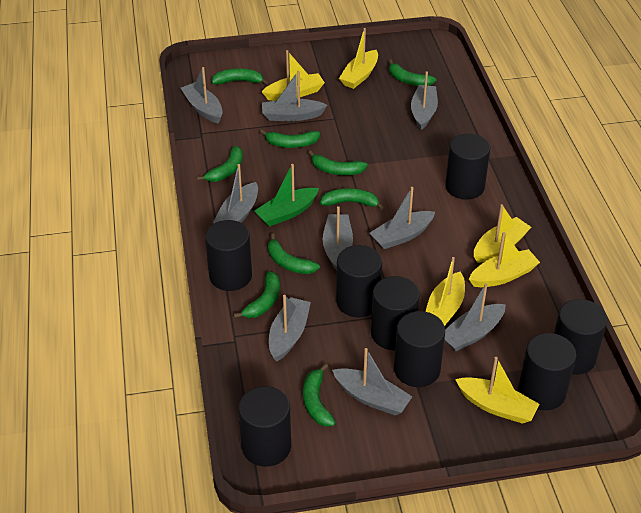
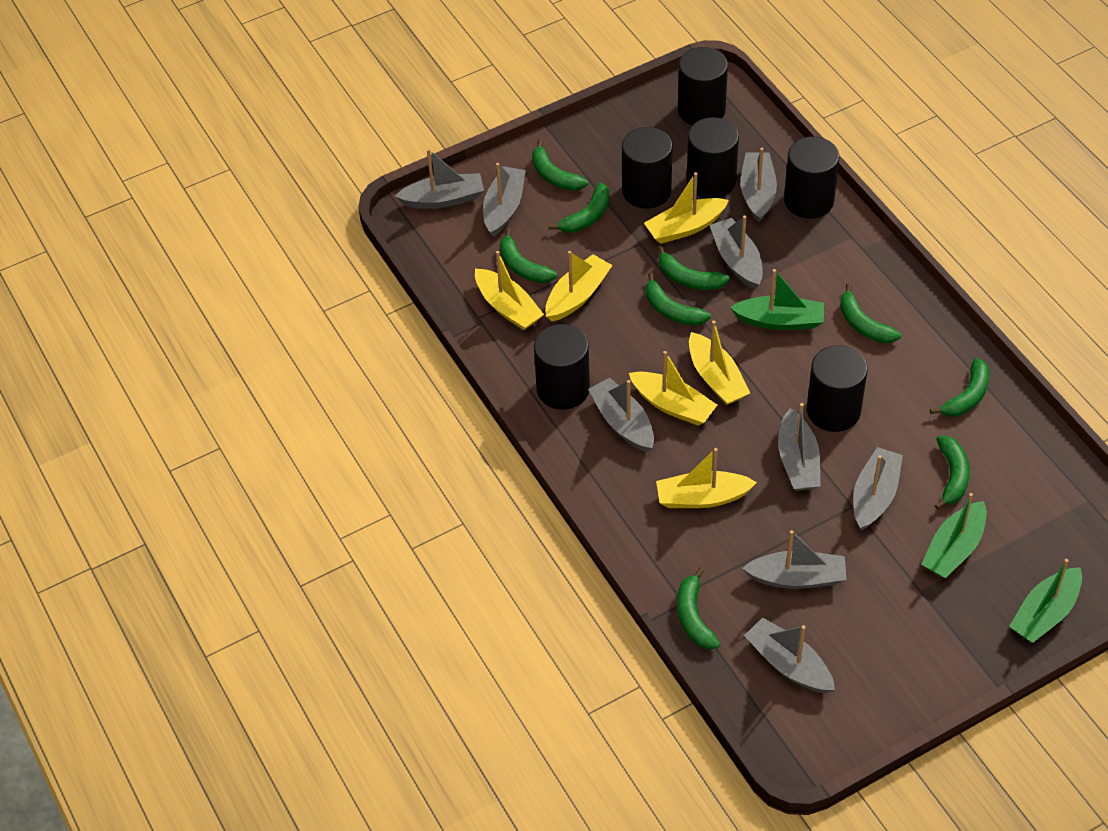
black cylinder: 8 -> 6
green boat: 1 -> 3

